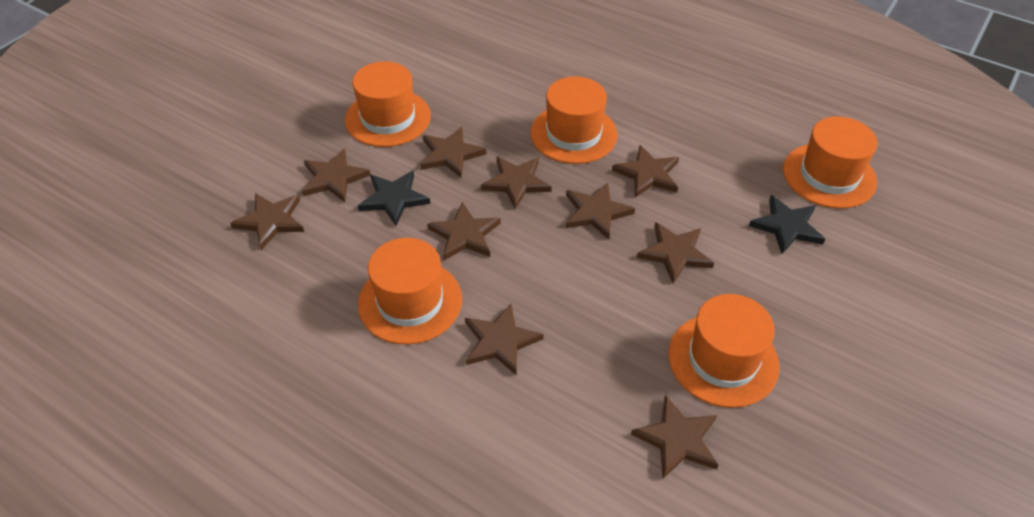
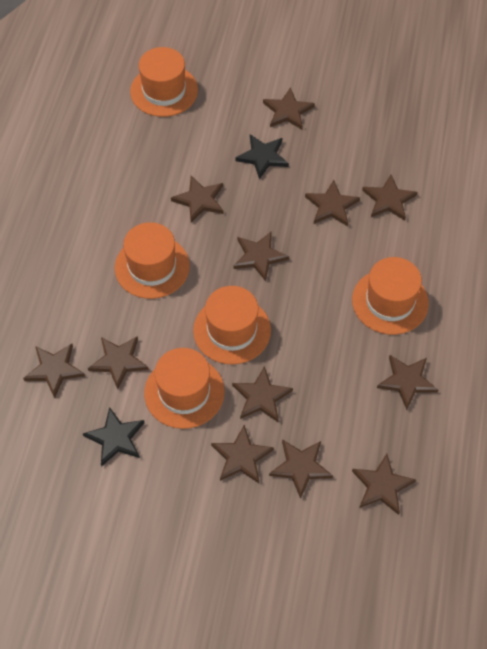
brown star: 10 -> 12

